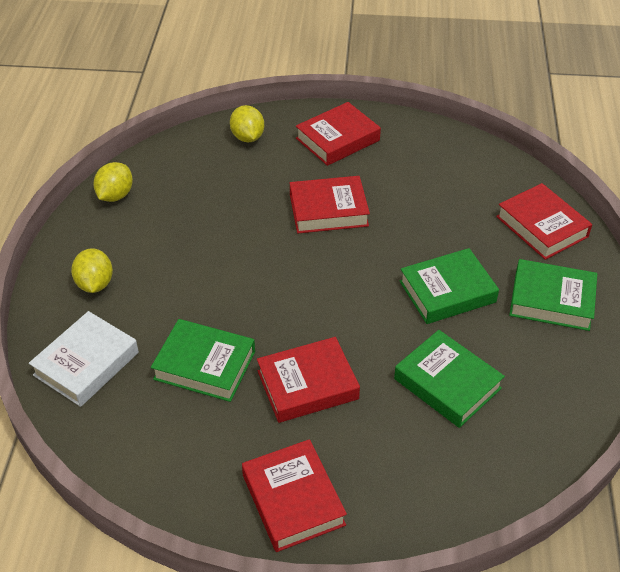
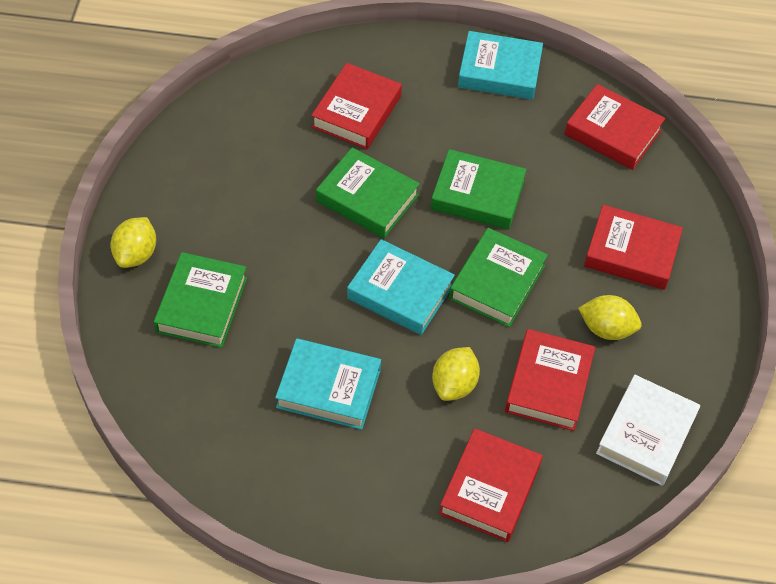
turquoise book: 0 -> 3

